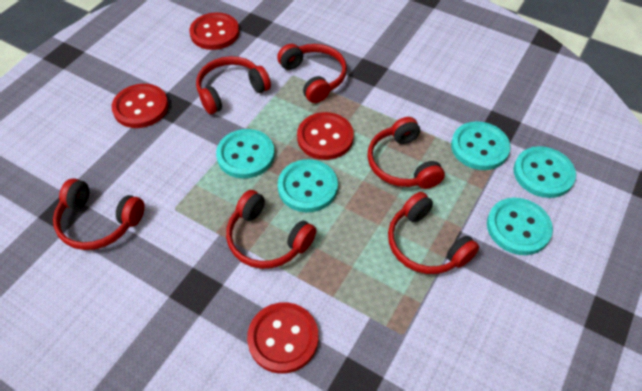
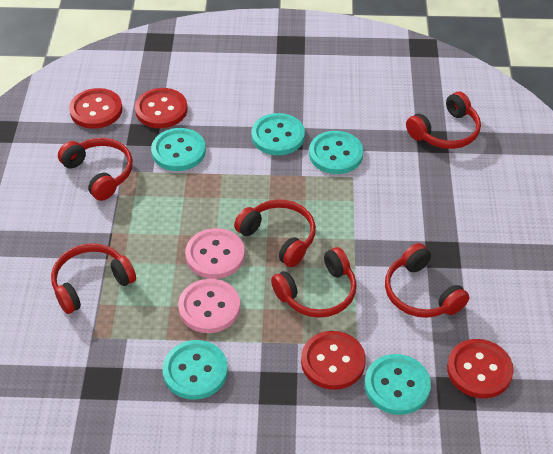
pink button: 0 -> 2

